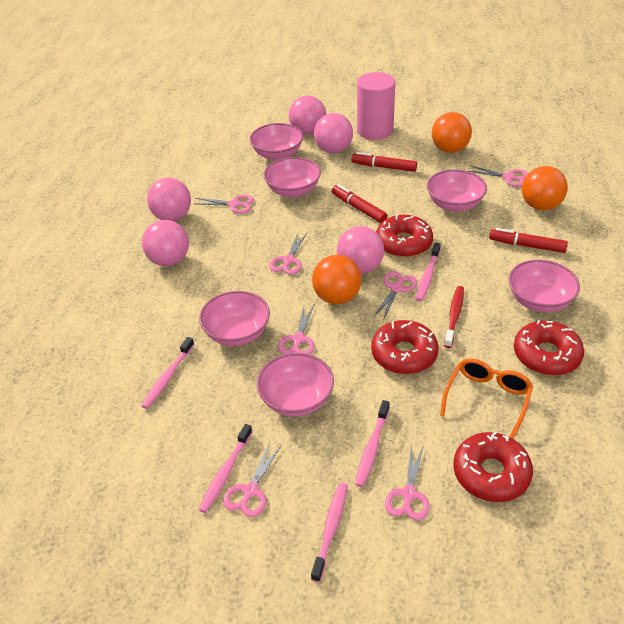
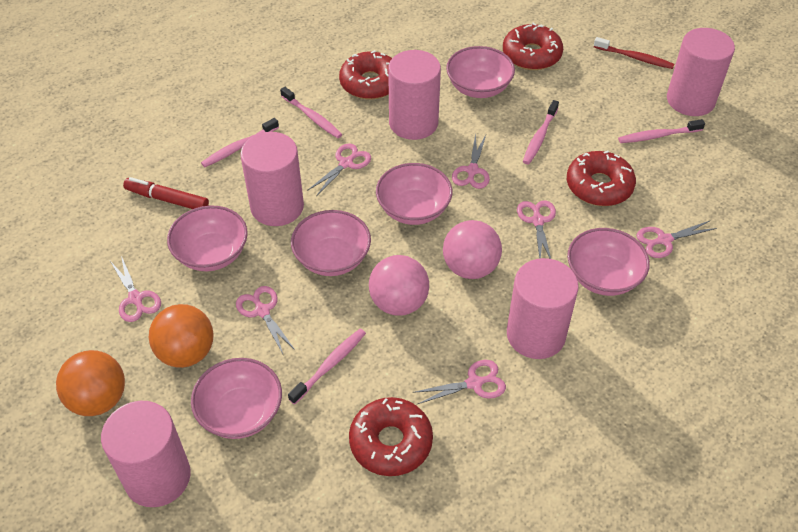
orange ball: 3 -> 2
orange glasses: 1 -> 0
pink ball: 5 -> 2
pink cylinder: 1 -> 5
red marker: 3 -> 1

